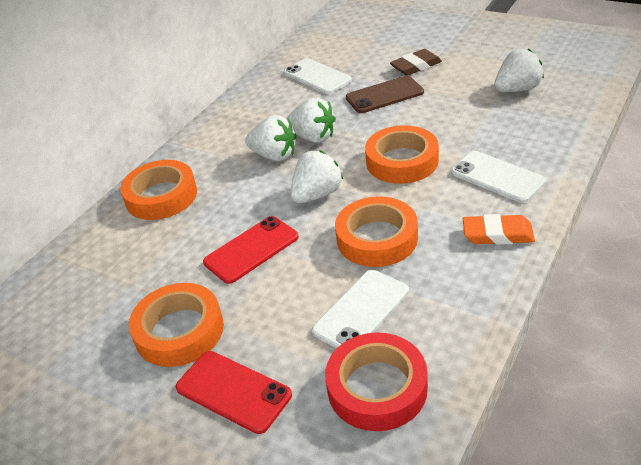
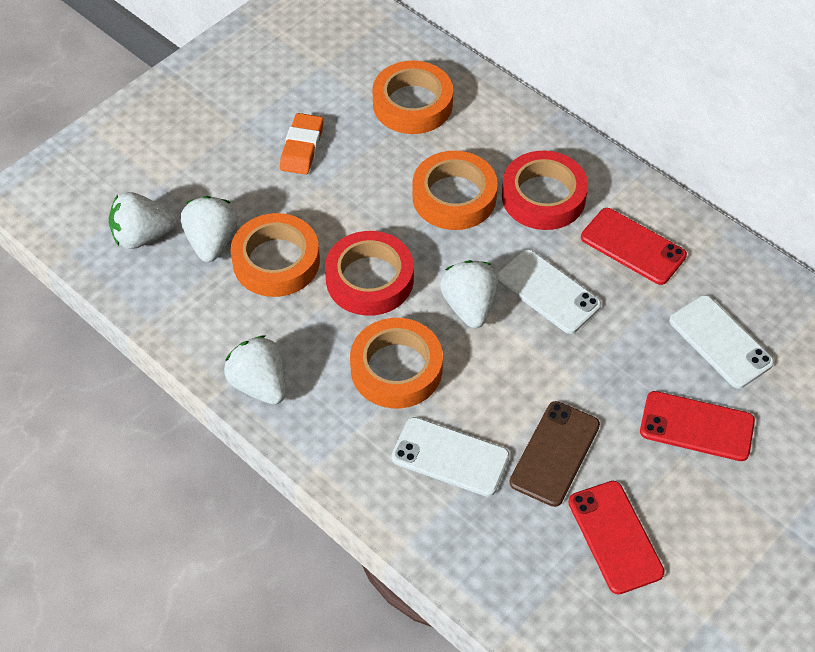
brown eraser: 1 -> 0
red phone: 2 -> 3
red tape: 1 -> 2

